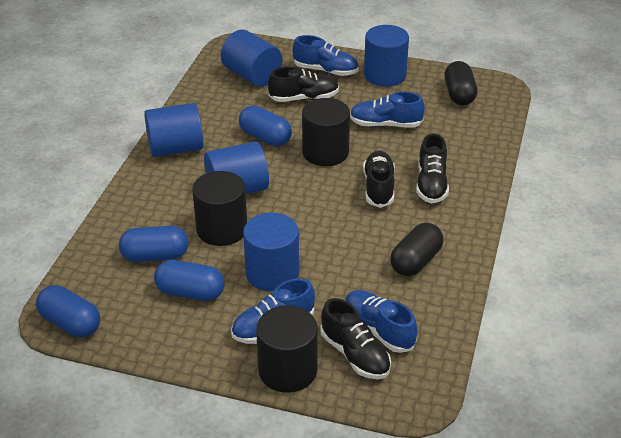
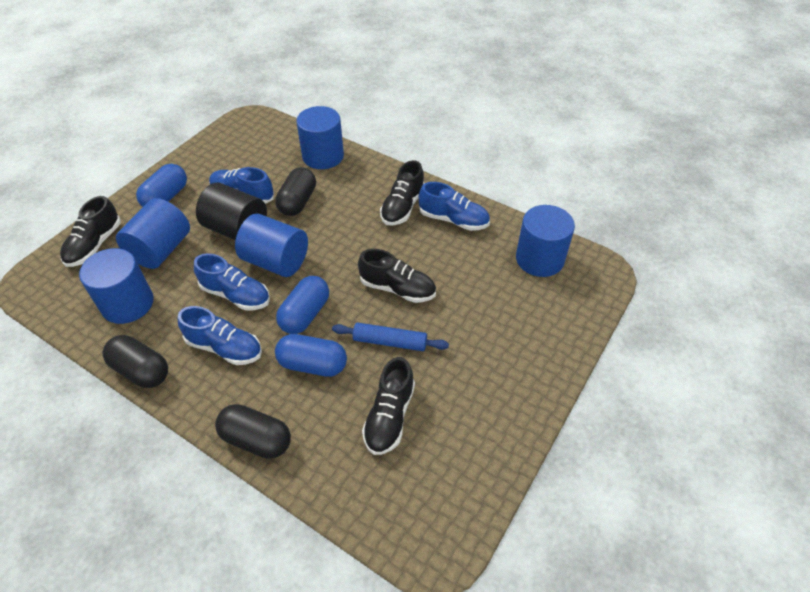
black capsule: 2 -> 3
black cylinder: 3 -> 1
blue capsule: 4 -> 3
blue rolling pin: 0 -> 1

